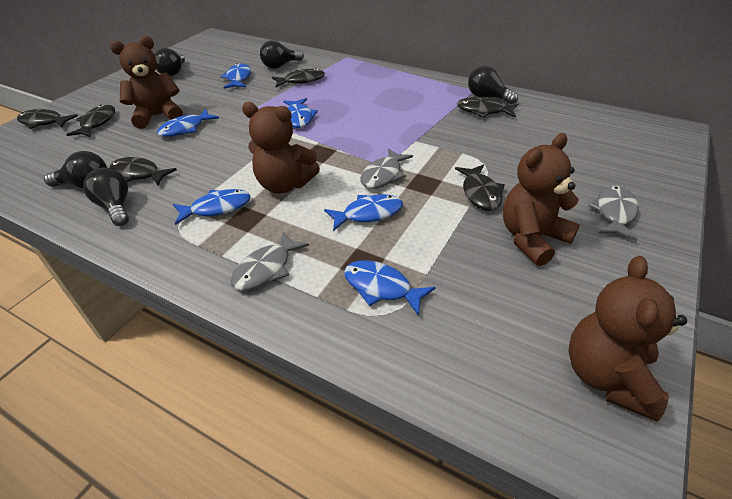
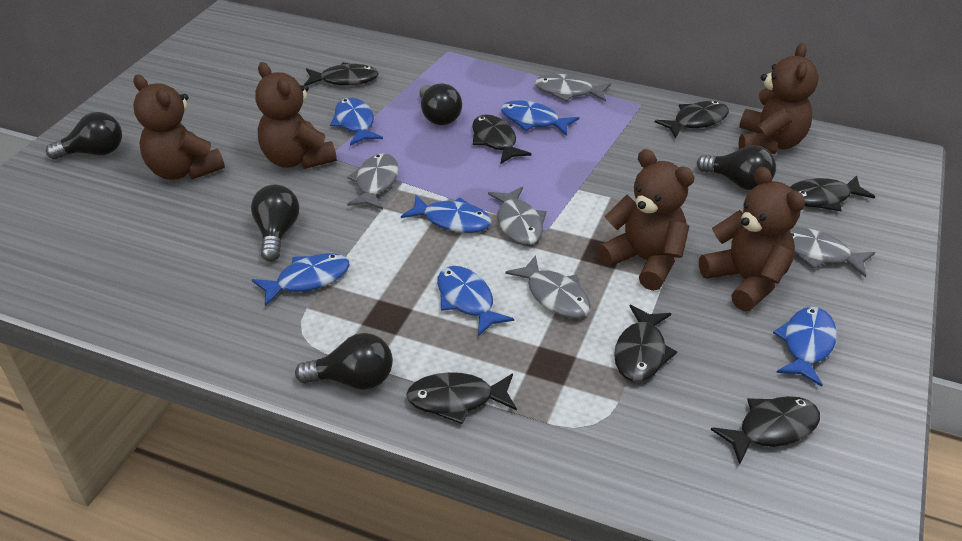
black fish: 6 -> 7
brown teddy bear: 4 -> 5
grey fish: 3 -> 5

